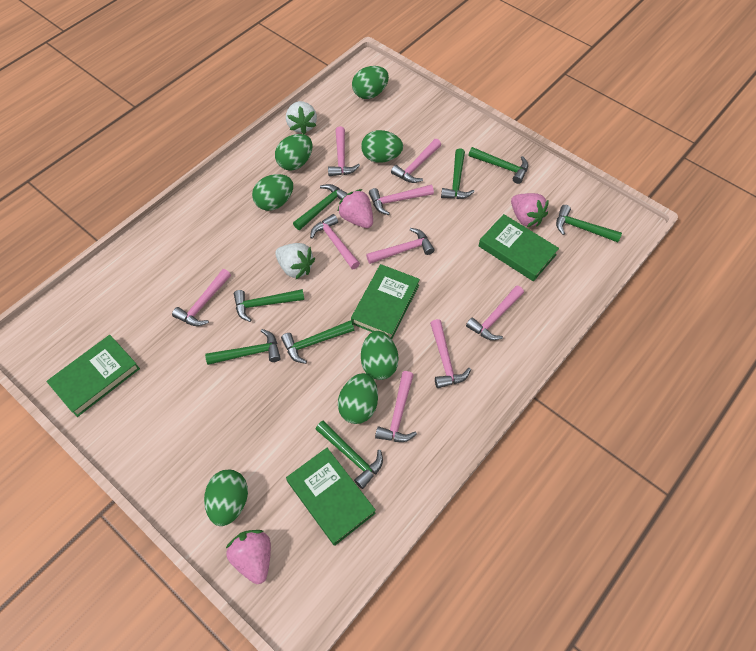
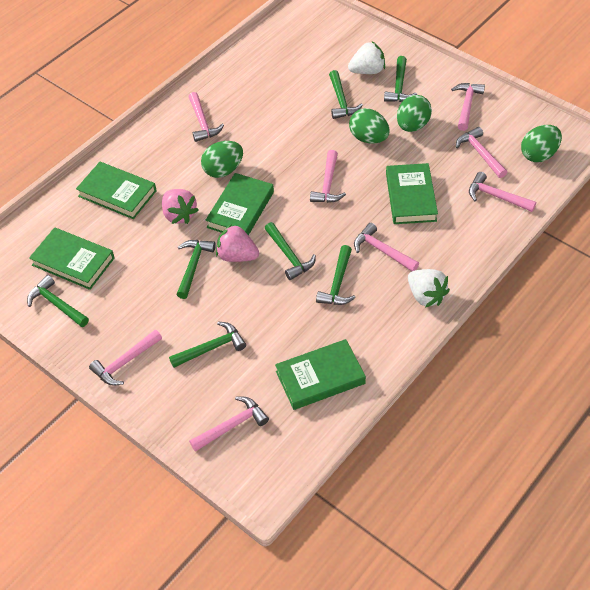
green book: 4 -> 5
green egg: 7 -> 4
green hammer: 8 -> 7
pink hammer: 9 -> 8
pink strawberry: 3 -> 2

